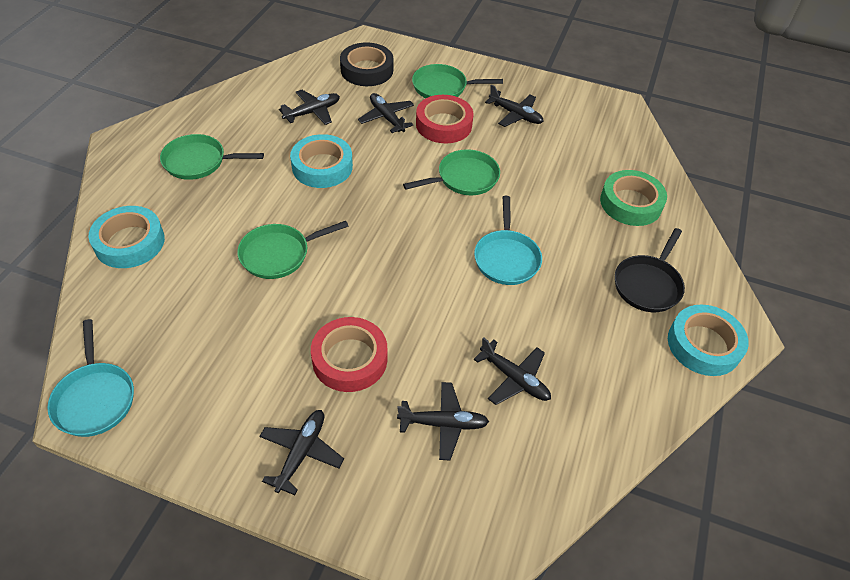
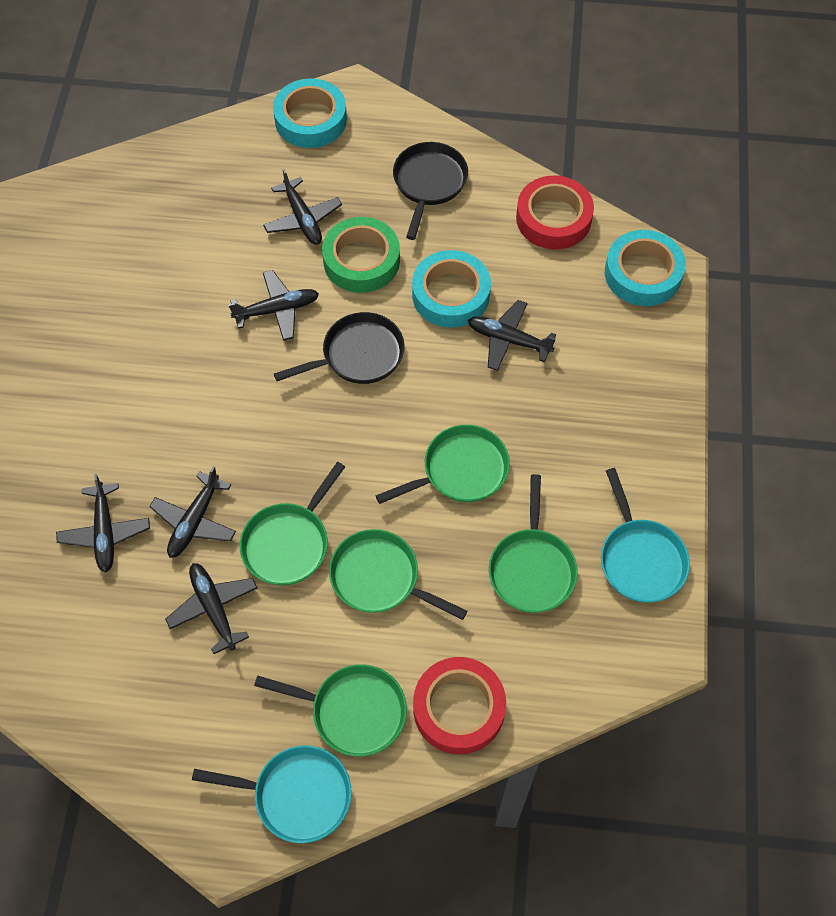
black pan: 1 -> 2
black tape: 1 -> 0
green pan: 4 -> 5

